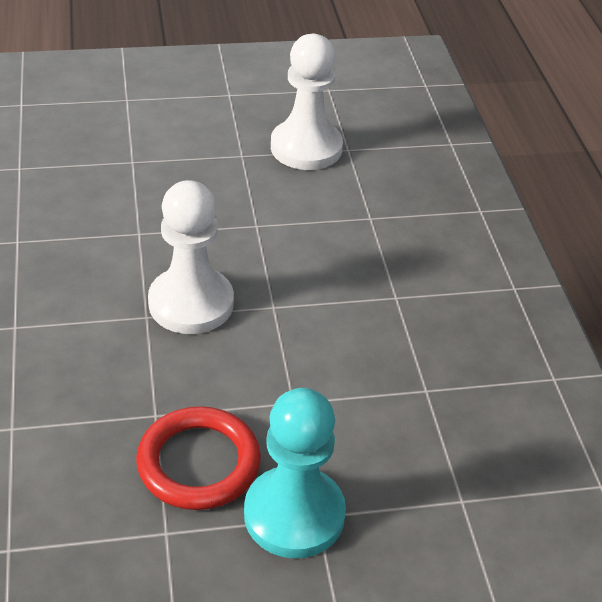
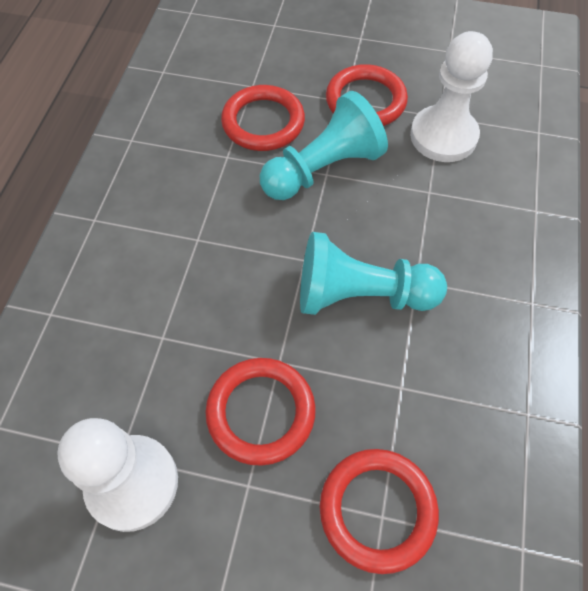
red ring: 1 -> 4
turquoise pawn: 1 -> 2

